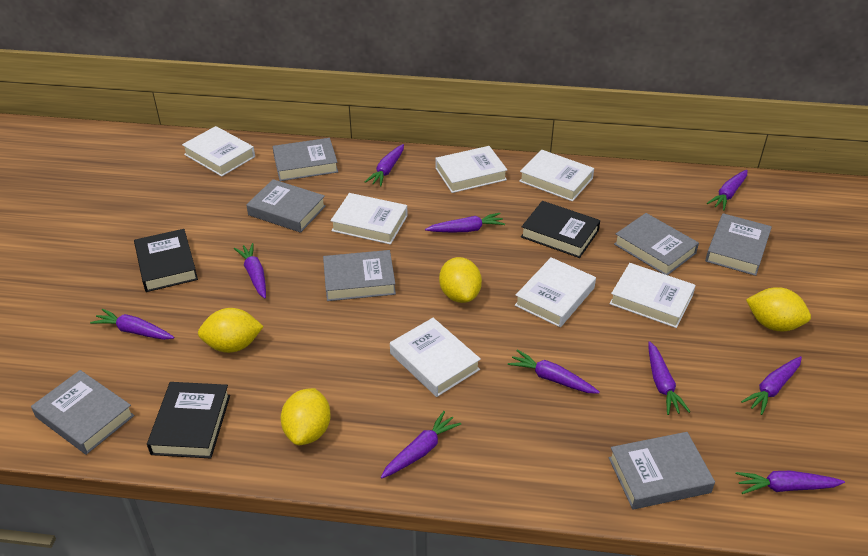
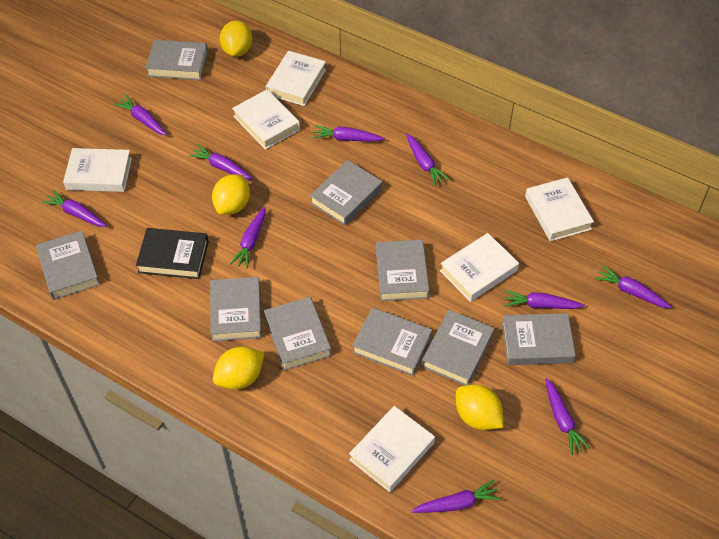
black book: 3 -> 1
grey book: 7 -> 9
white book: 7 -> 6

